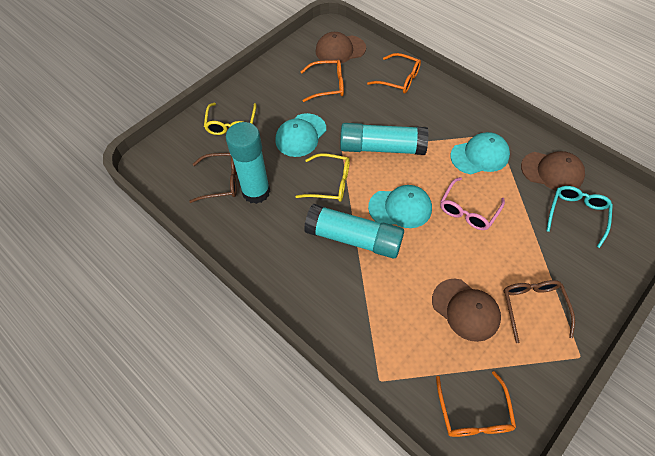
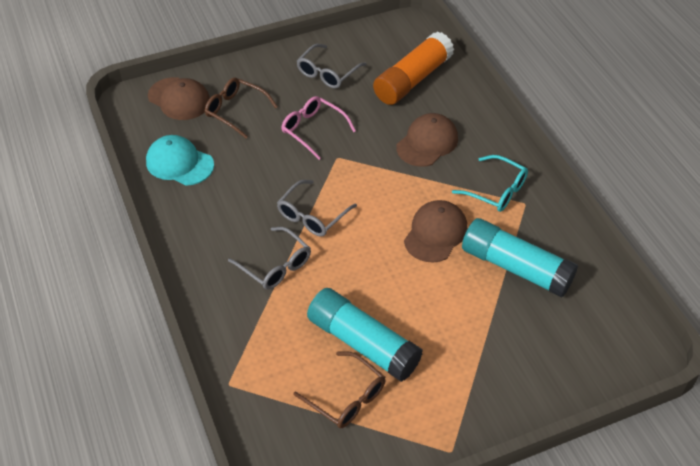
grey glasses: 0 -> 3
orange glasses: 3 -> 0
orange glue stick: 0 -> 1
turquoise cap: 3 -> 1
turquoise glue stick: 3 -> 2
yellow glasses: 2 -> 0

